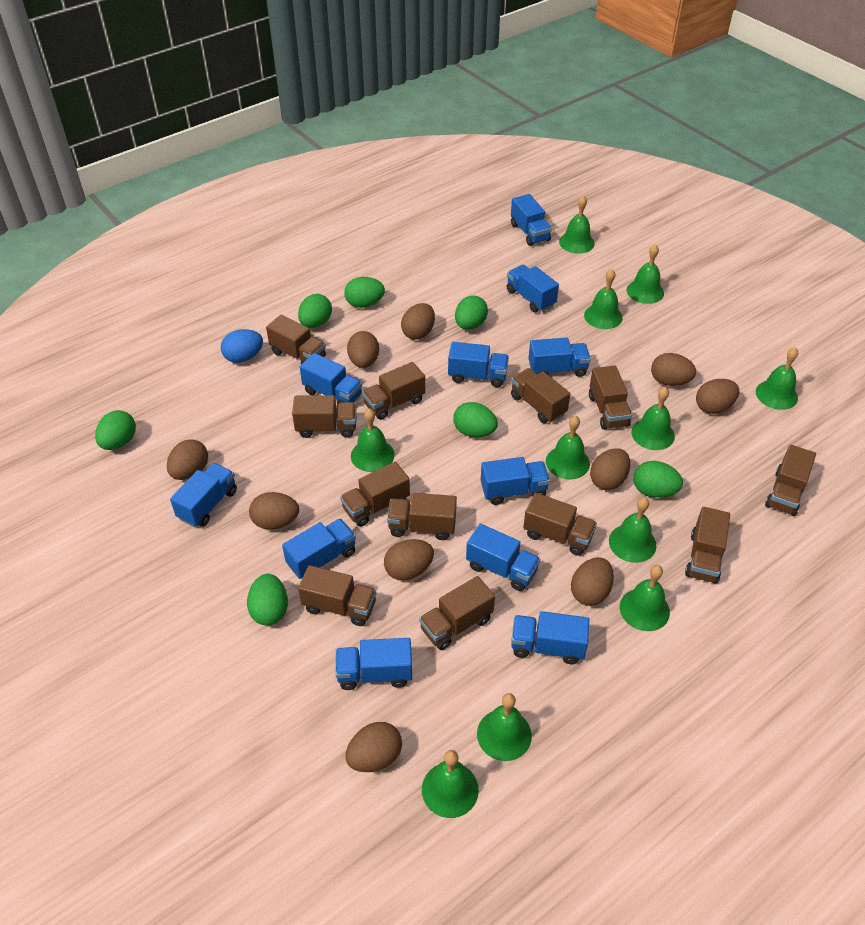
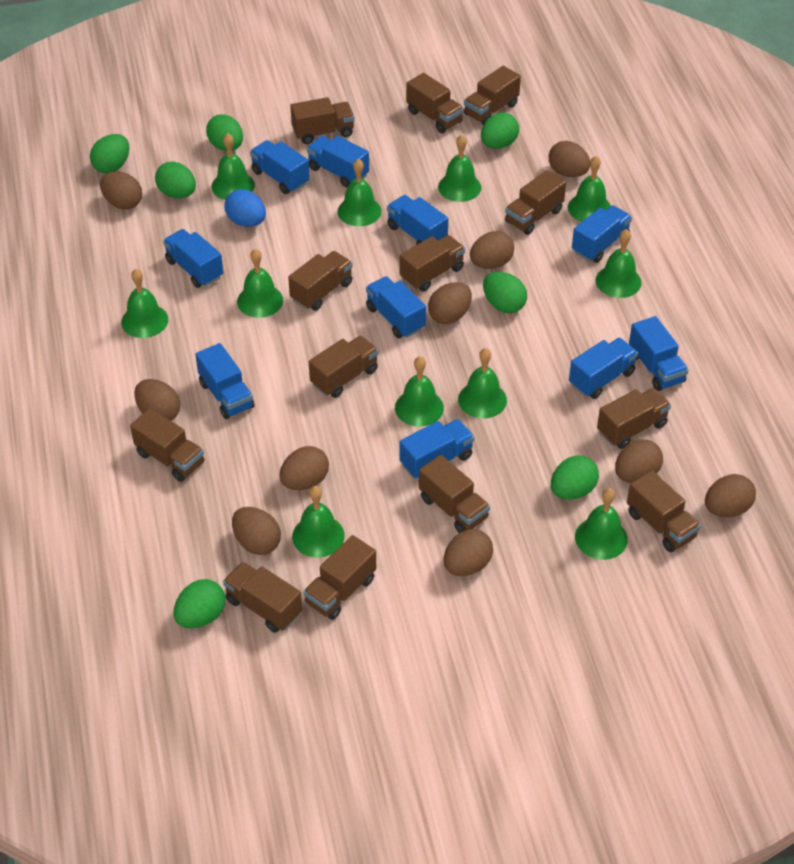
blue truck: 11 -> 10
brown truck: 12 -> 13

